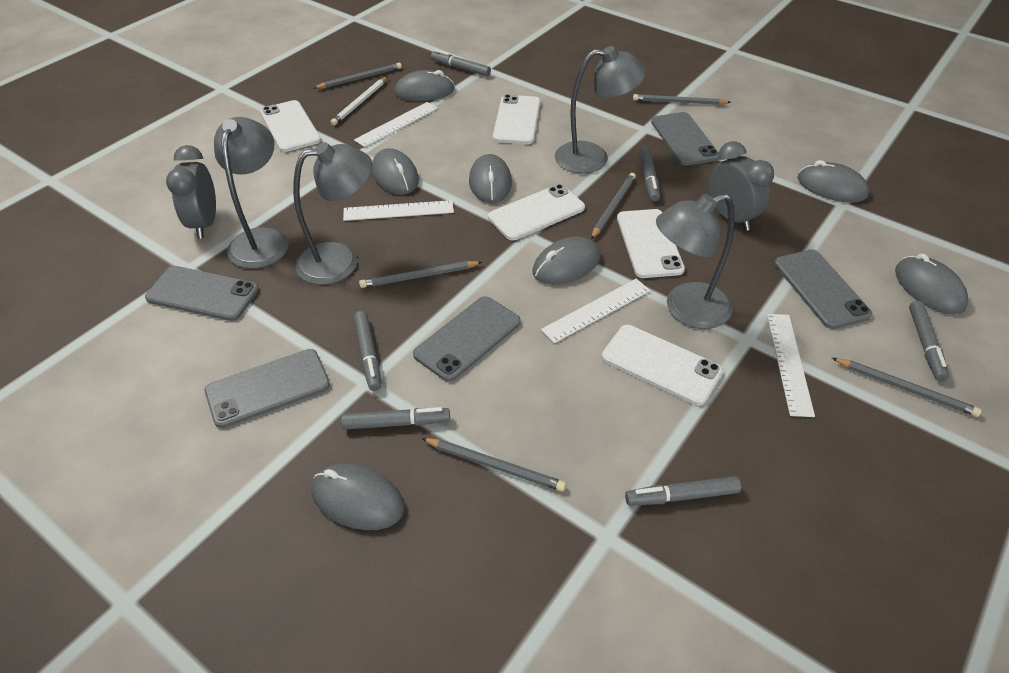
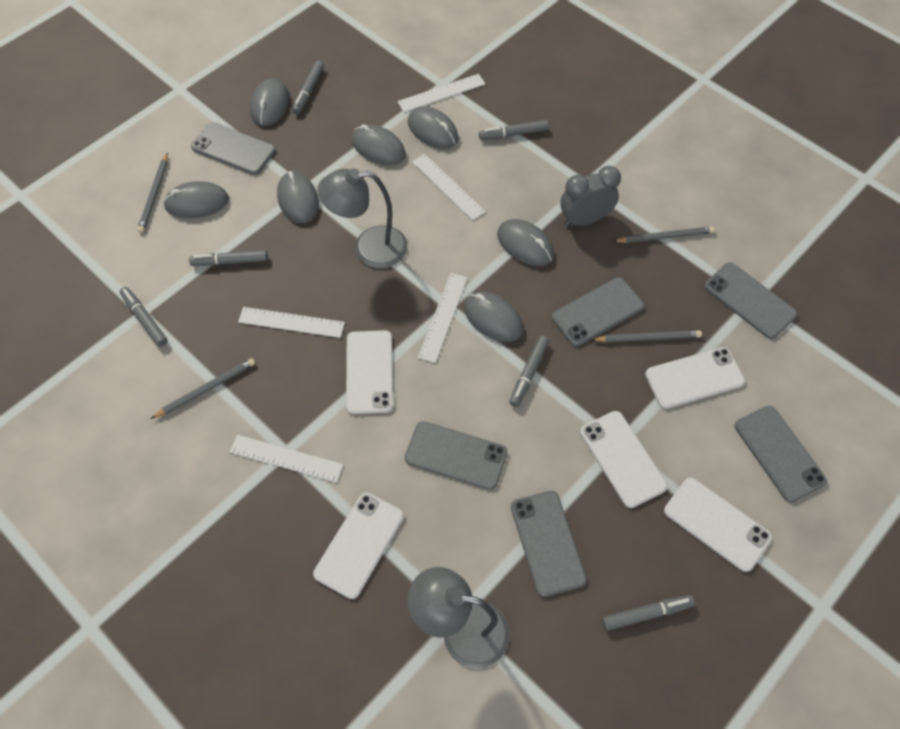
grey clock: 2 -> 1
grey lamp: 4 -> 2
grey pencil: 6 -> 4
grey phone: 5 -> 6
white pencil: 1 -> 0
white ruler: 4 -> 5

